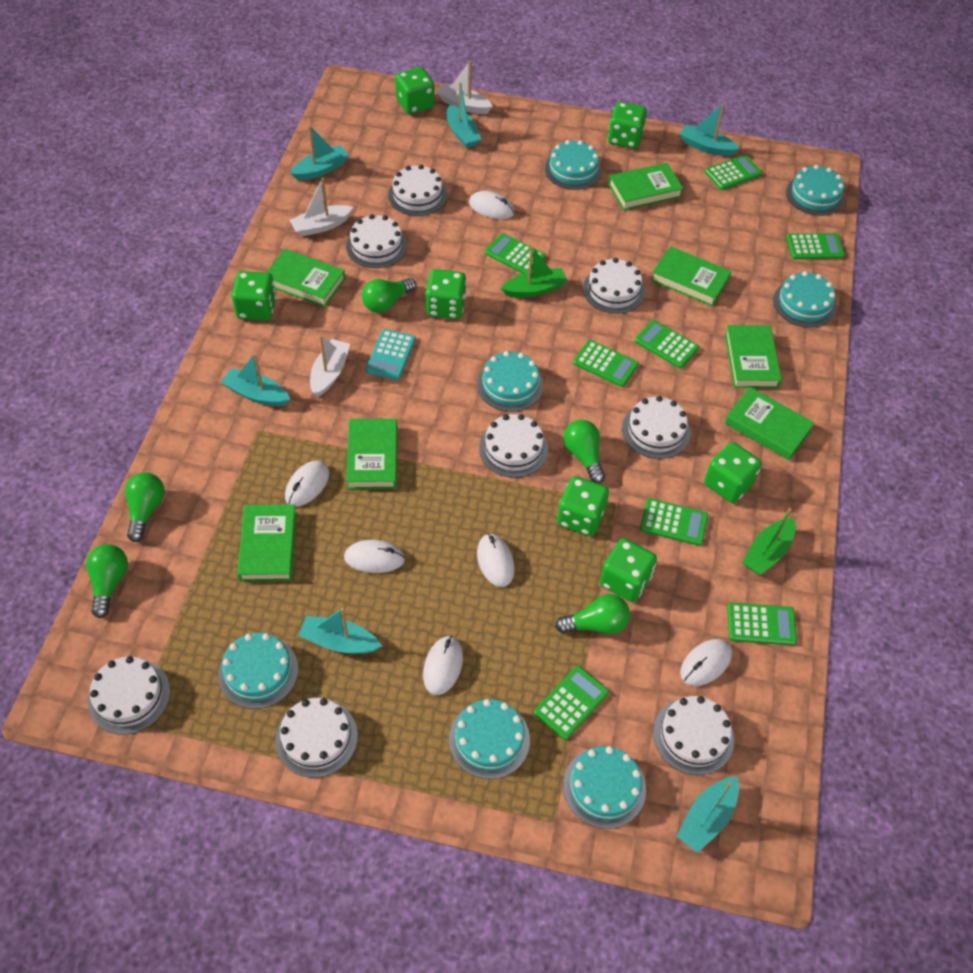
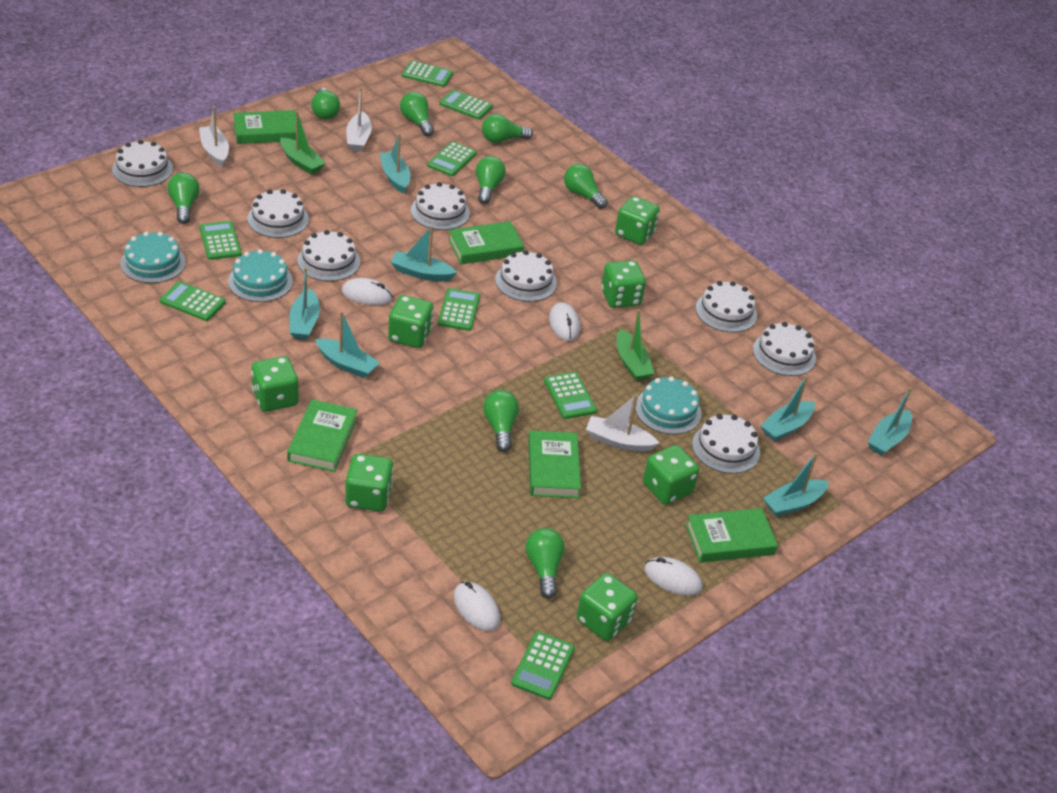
green book: 7 -> 5
green light bulb: 5 -> 8
turquoise boat: 6 -> 7
turquoise cake: 7 -> 3
turquoise calculator: 1 -> 0
white mouse: 6 -> 4

